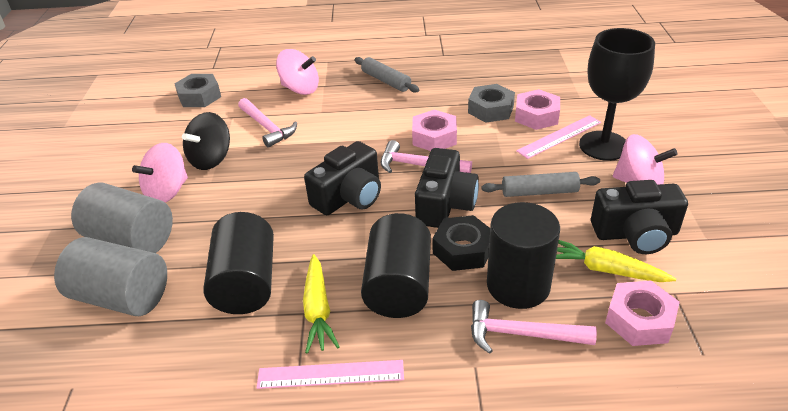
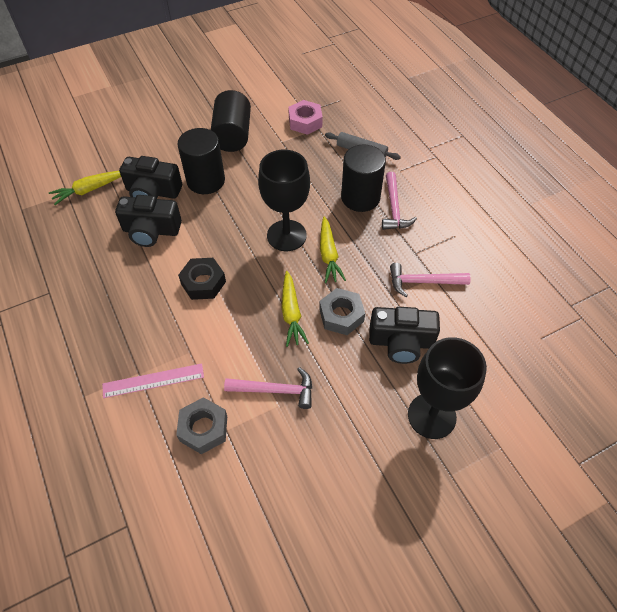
black goblet: 1 -> 2
black spinning top: 1 -> 0
grey cylinder: 2 -> 0
grey rolling pin: 2 -> 1
pink nut: 3 -> 1
pink ruler: 2 -> 1
pink spinning top: 3 -> 0
yellow carrot: 2 -> 3

